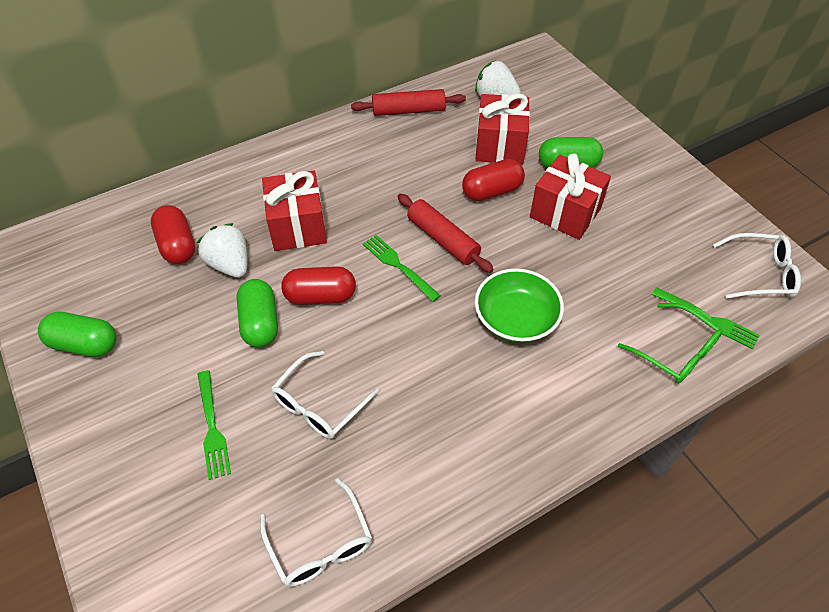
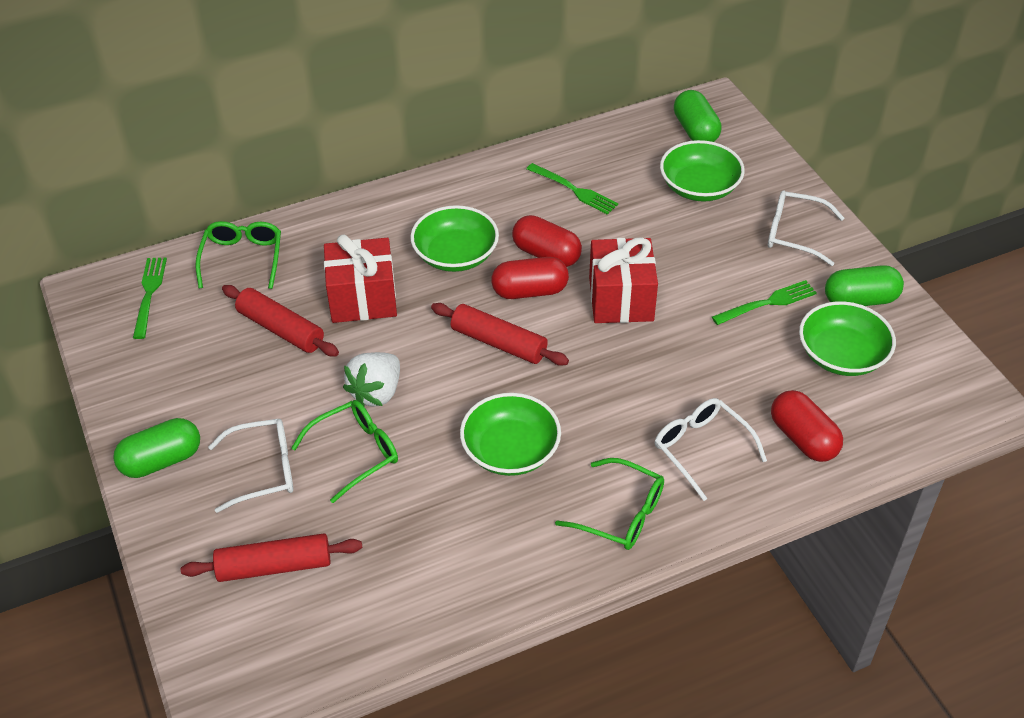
green bowl: 1 -> 4
green glasses: 1 -> 3
red gift: 3 -> 2
red rolling pin: 2 -> 3
white strawberry: 2 -> 1

